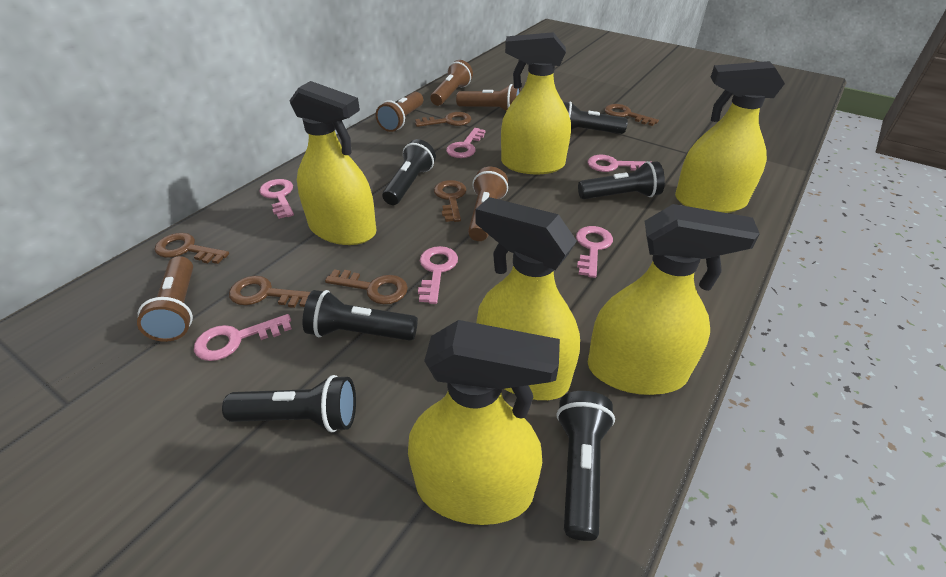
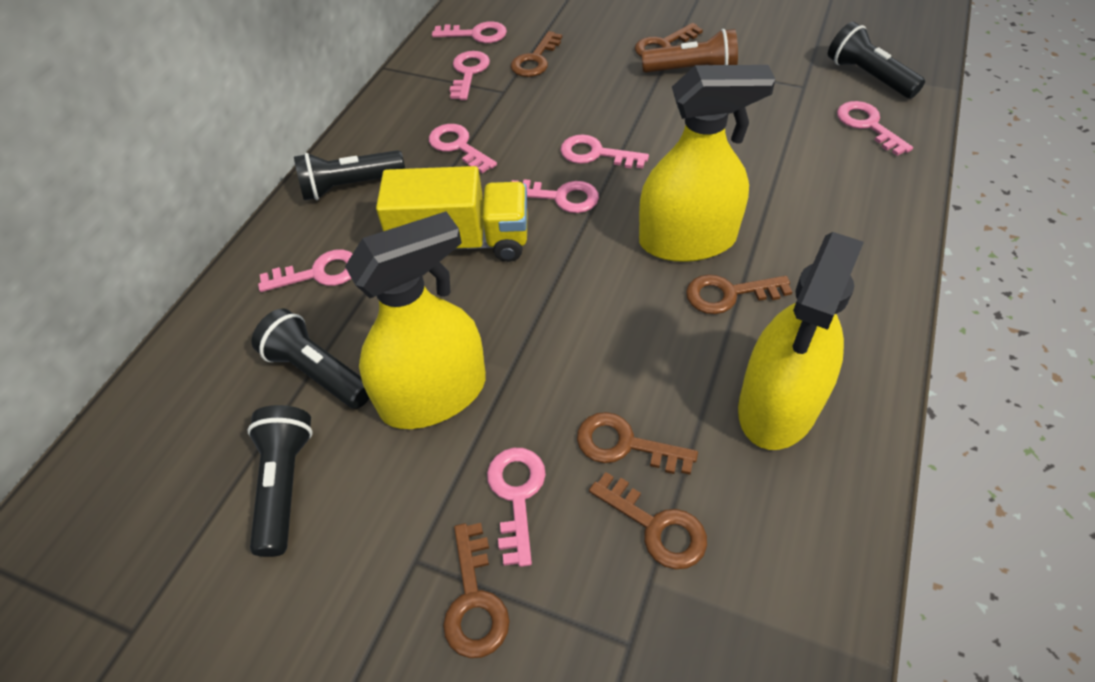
black flashlight: 6 -> 4
brown flashlight: 5 -> 1
pink key: 6 -> 8
yellow spray bottle: 6 -> 3
yellow truck: 0 -> 1

